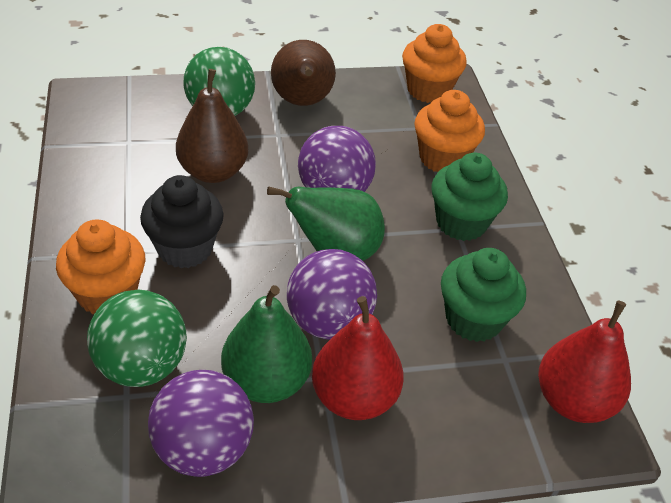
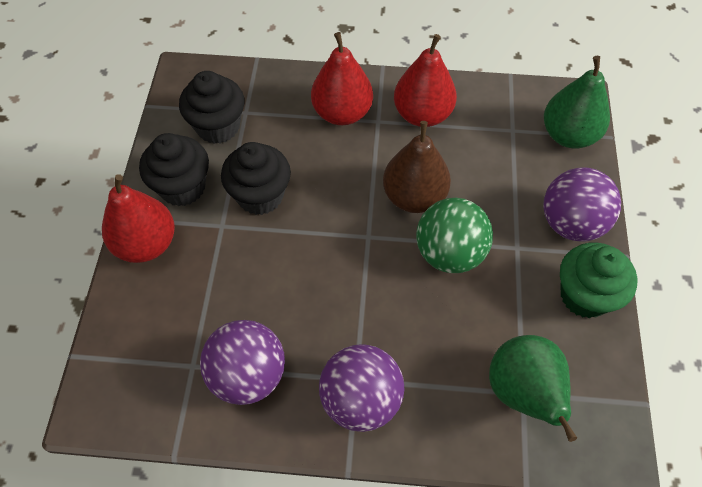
black cupcake: 1 -> 3
brown pear: 2 -> 1
green ball: 2 -> 1
green cupcake: 2 -> 1
orange cupcake: 3 -> 0
red pear: 2 -> 3

